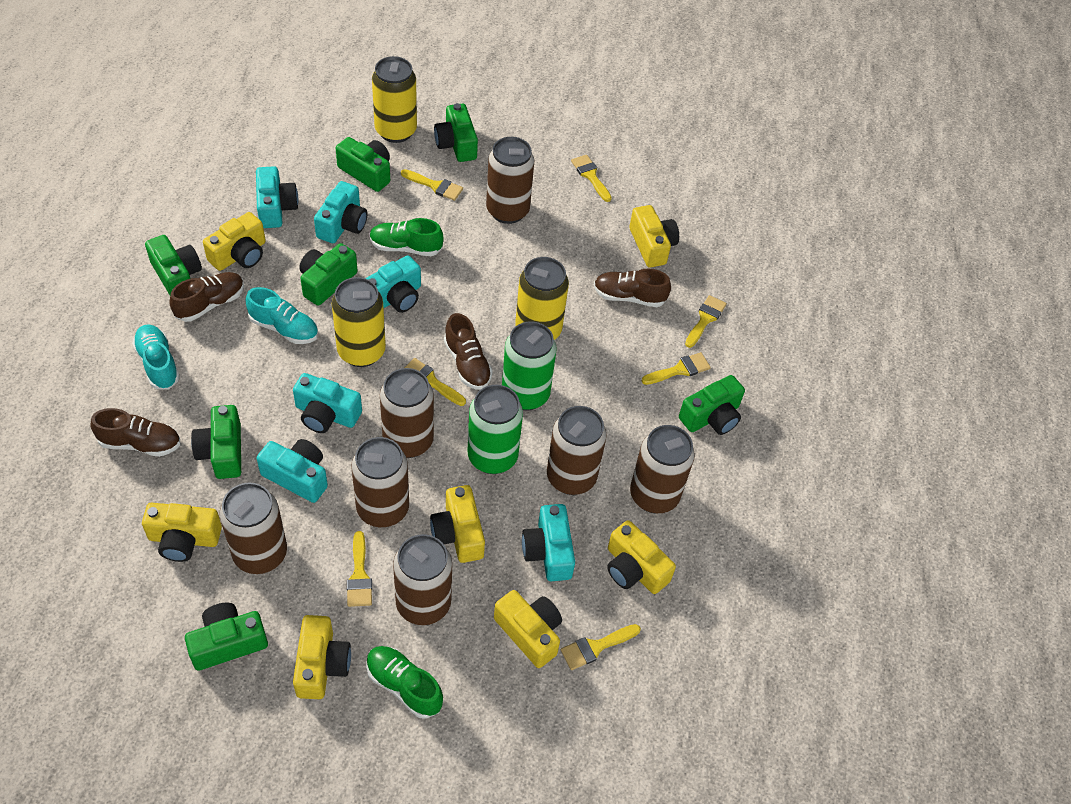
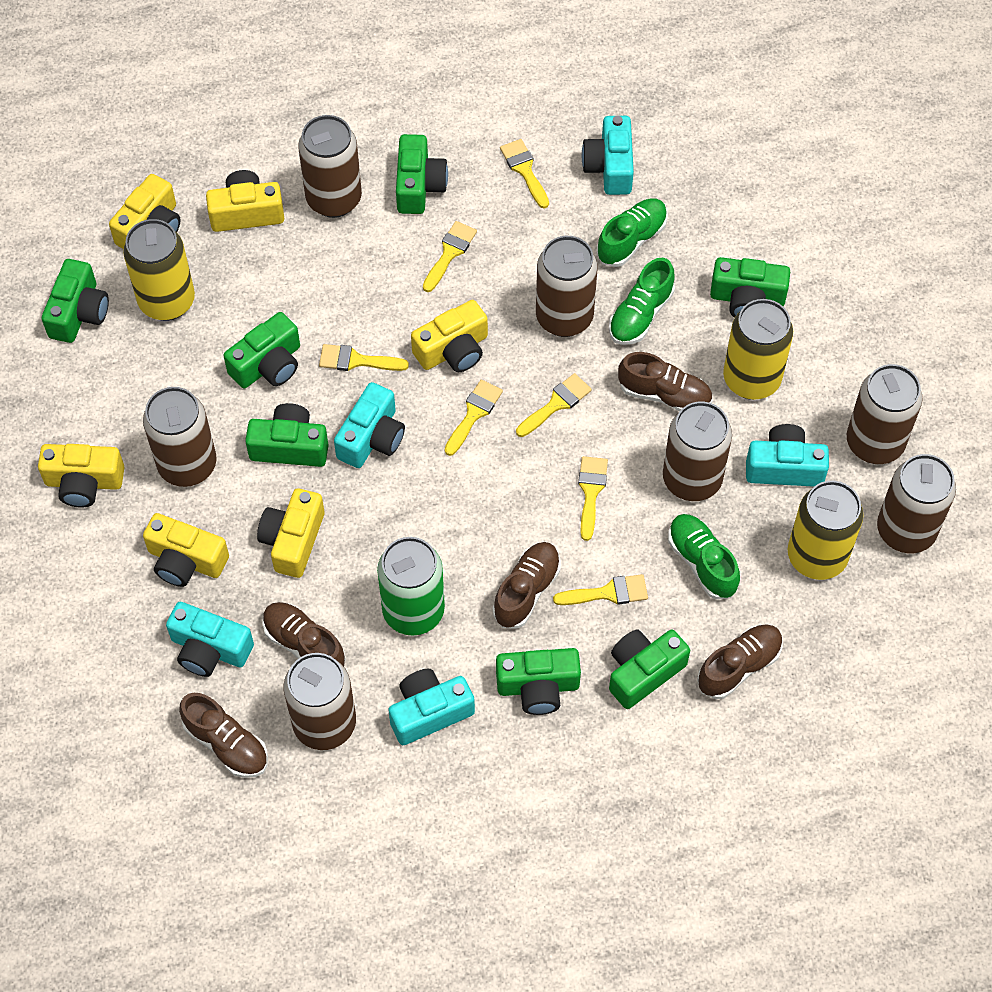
brown shoe: 4 -> 5
green can: 2 -> 1
green shoe: 2 -> 3
turquoise camera: 6 -> 5
turquoise shoe: 2 -> 0
yellow camera: 7 -> 6

